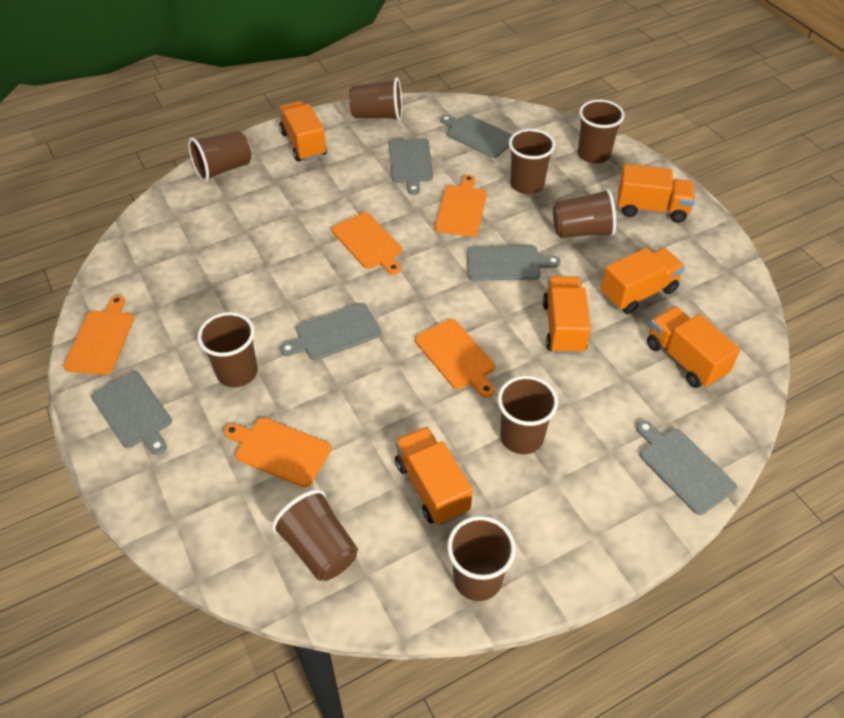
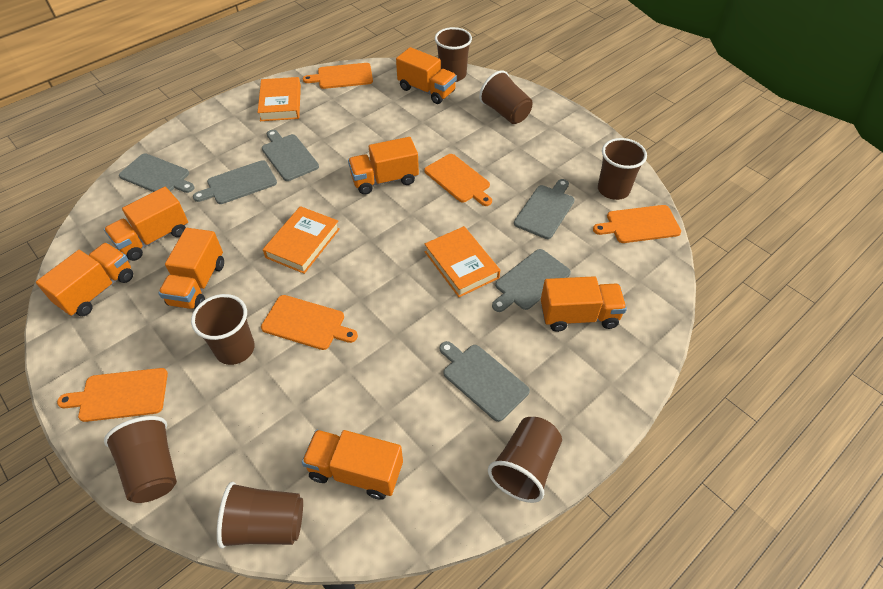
brown cup: 9 -> 7
orange book: 0 -> 3
orange truck: 6 -> 7

